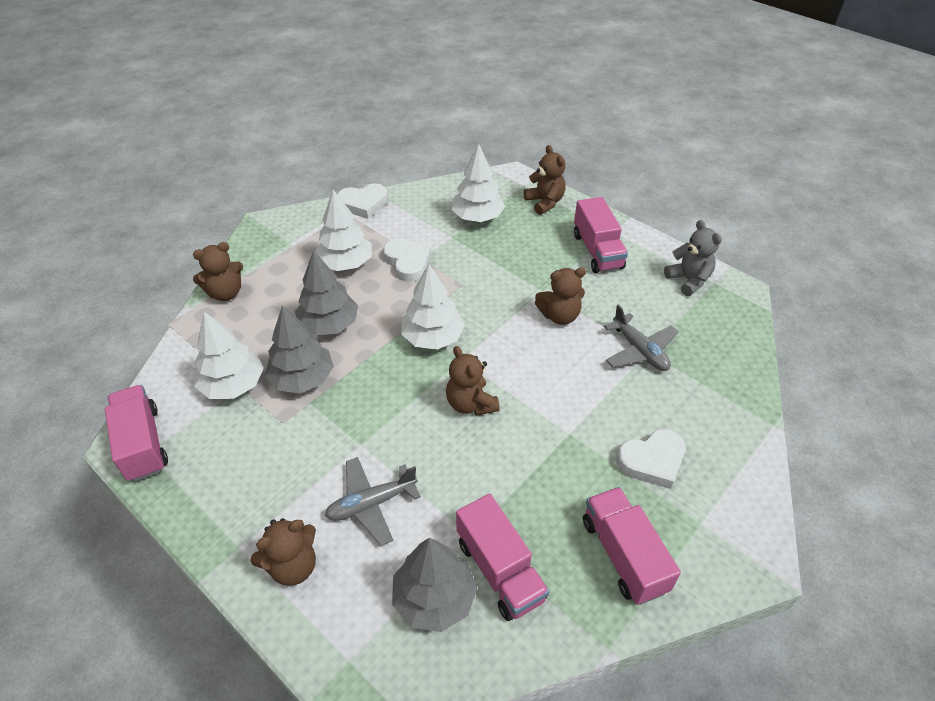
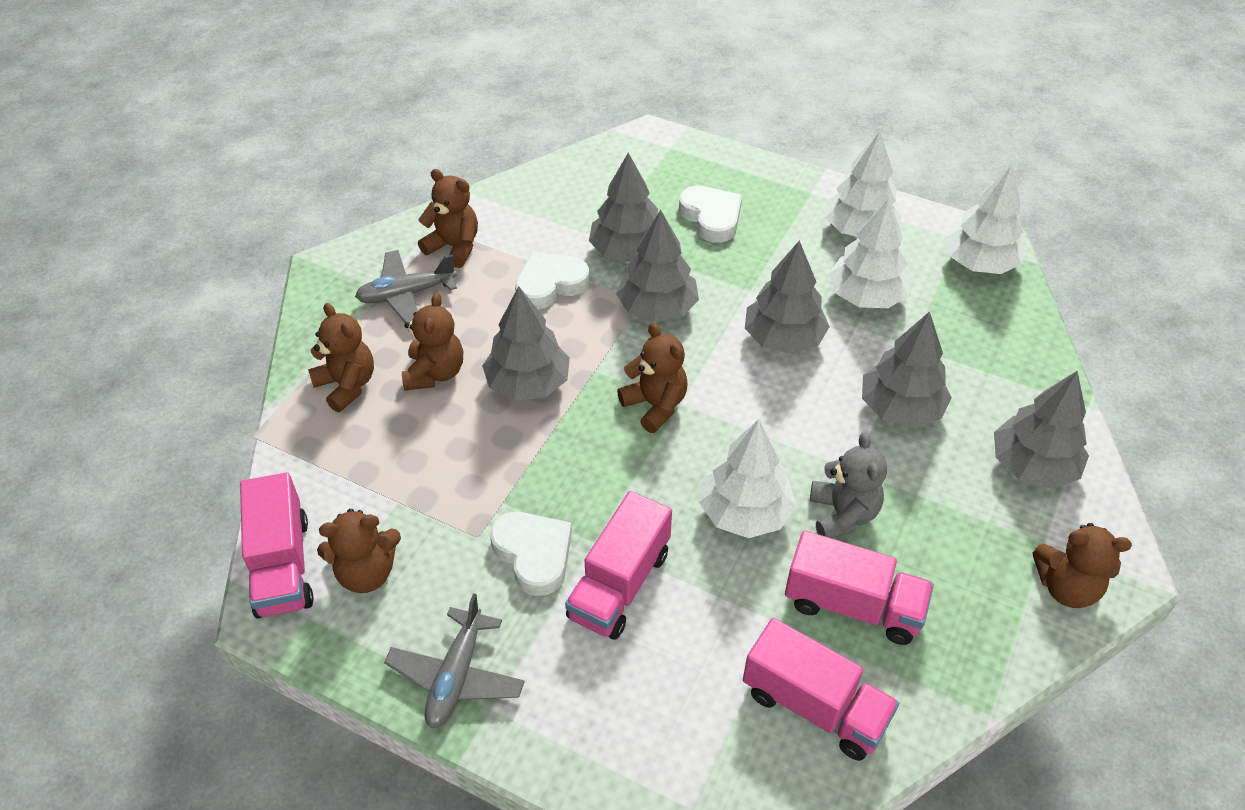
brown teddy bear: 5 -> 6
grey tree: 3 -> 6

